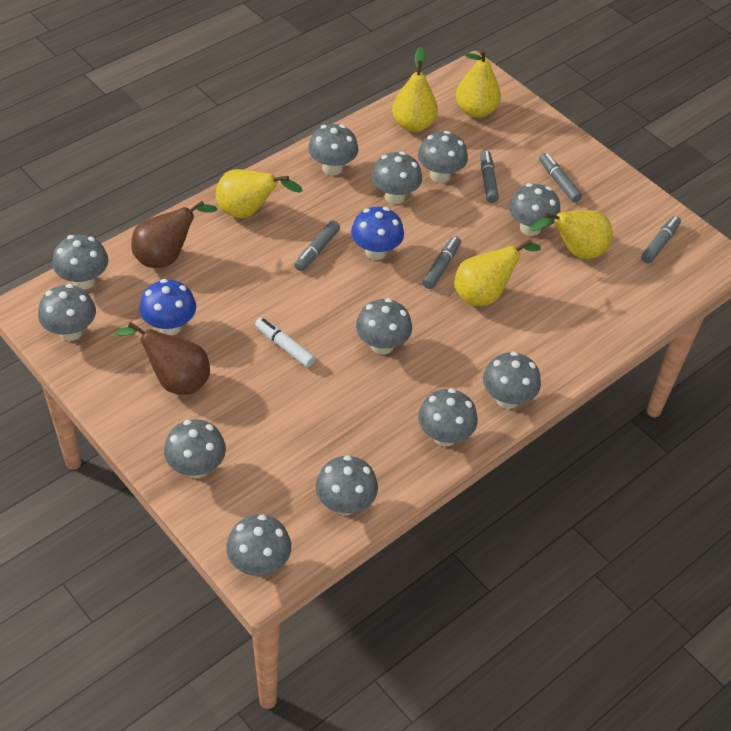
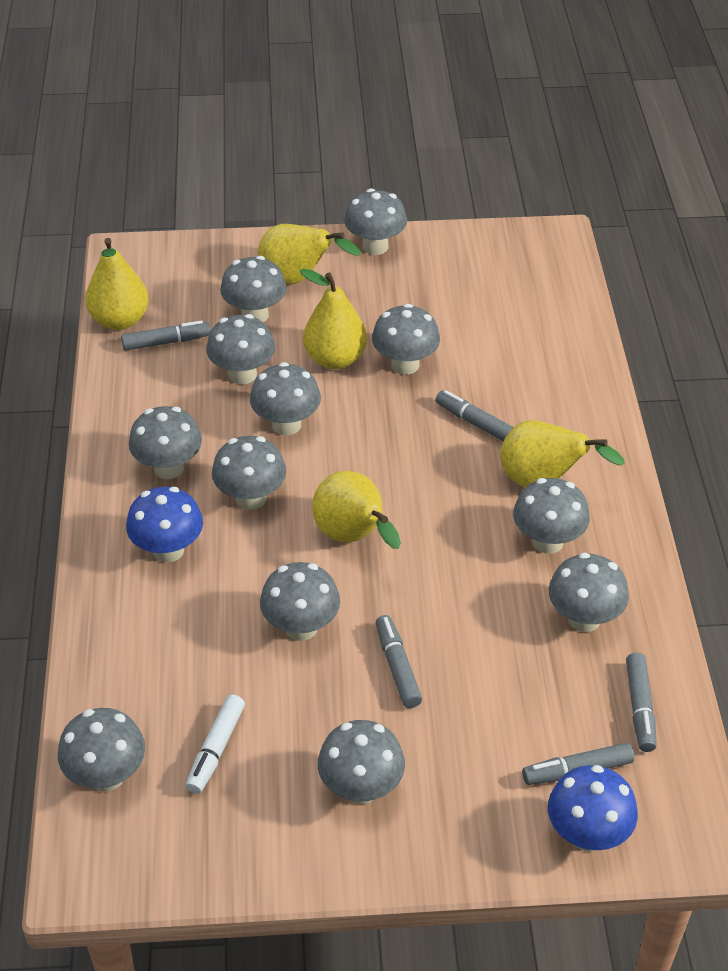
brown pear: 2 -> 0

